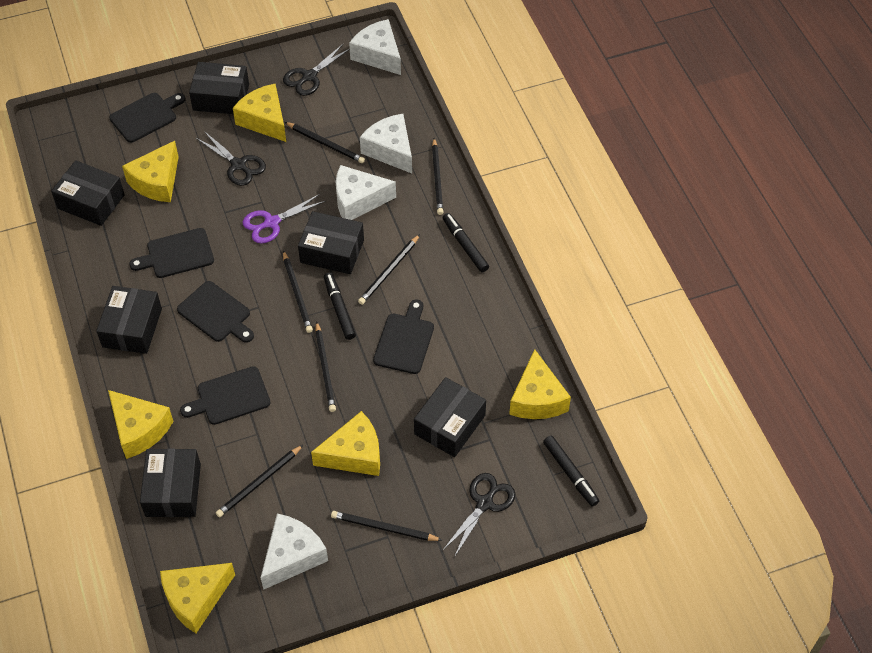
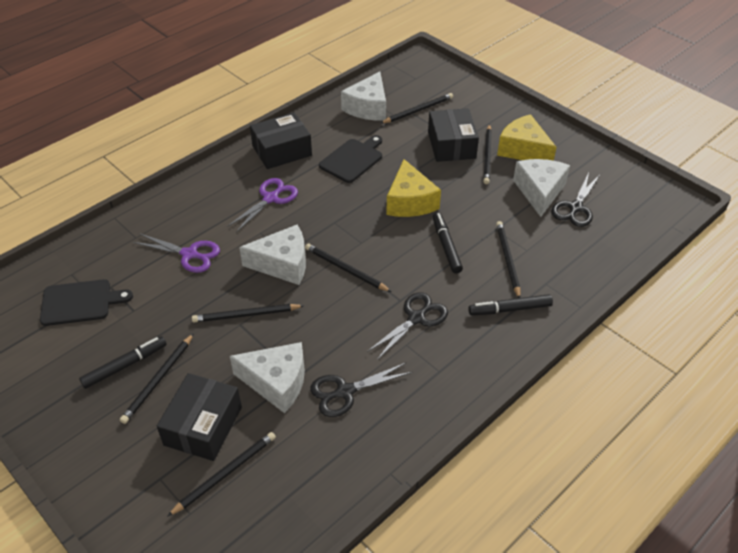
black box: 6 -> 3
black cutting board: 5 -> 2
purple scissors: 1 -> 2
yellow cheese: 6 -> 2

